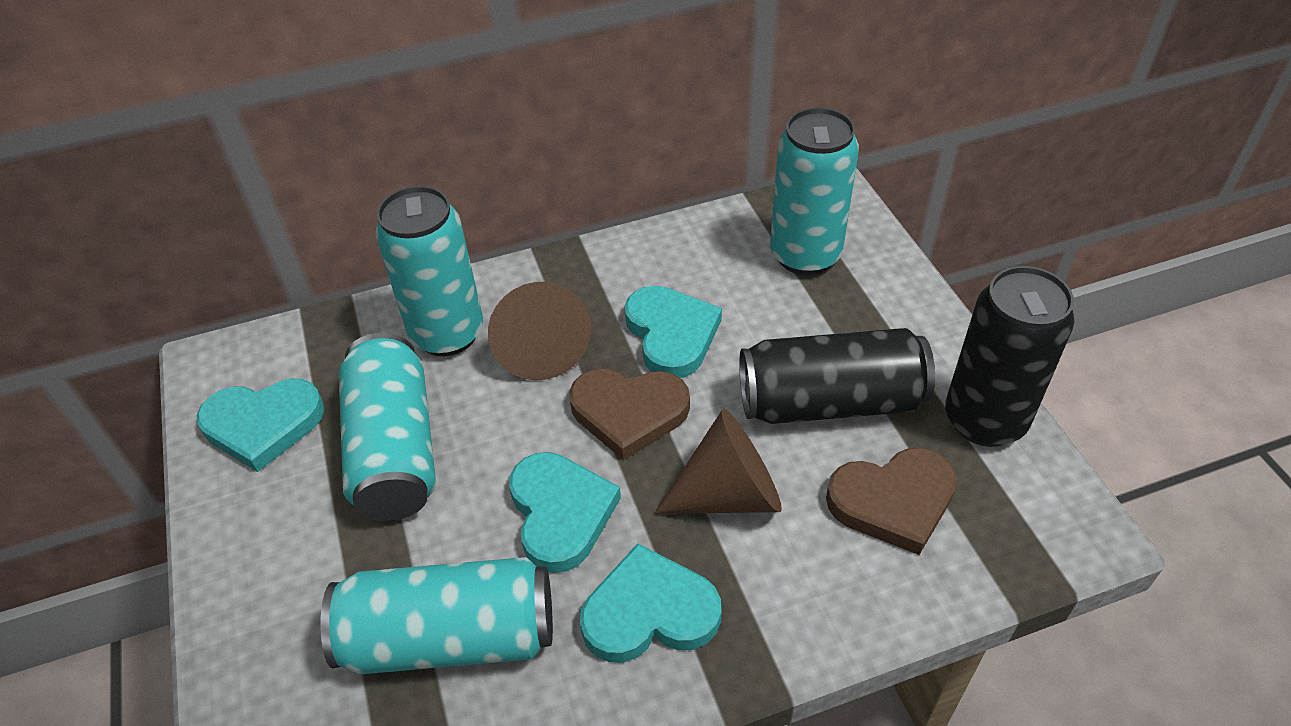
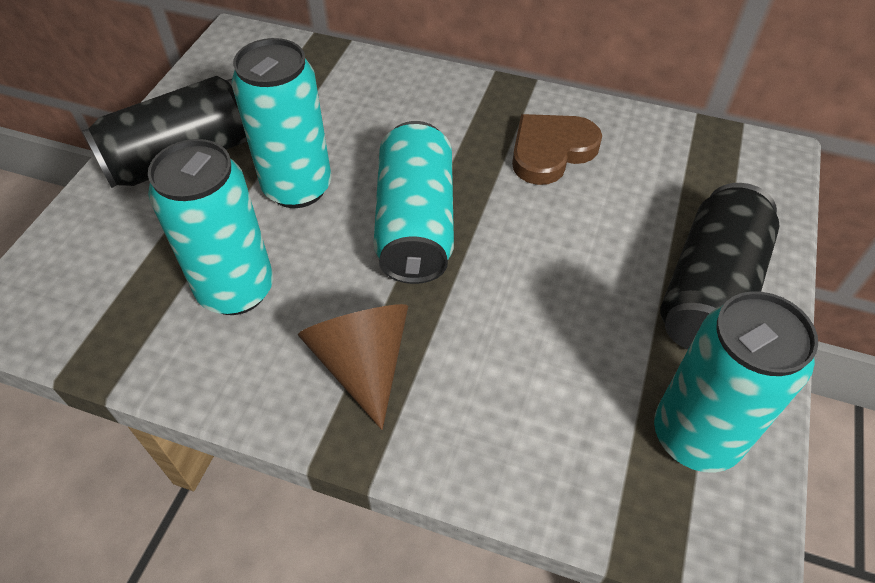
brown cone: 2 -> 1
brown heart: 2 -> 1
turquoise heart: 4 -> 0

